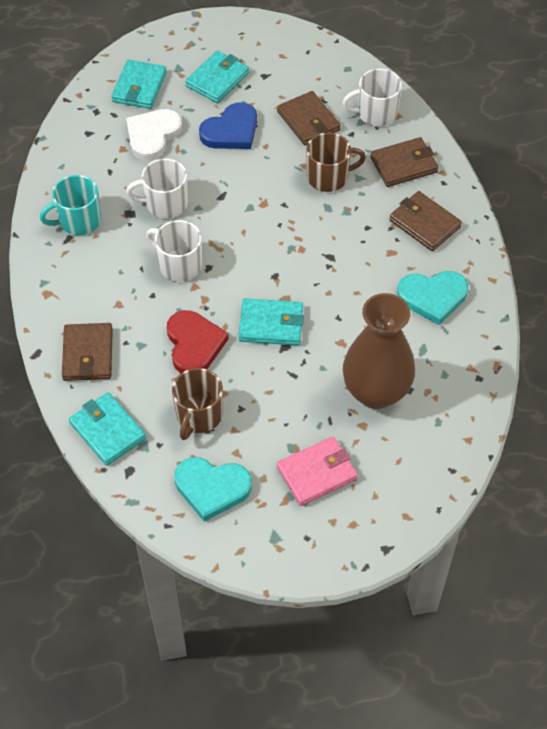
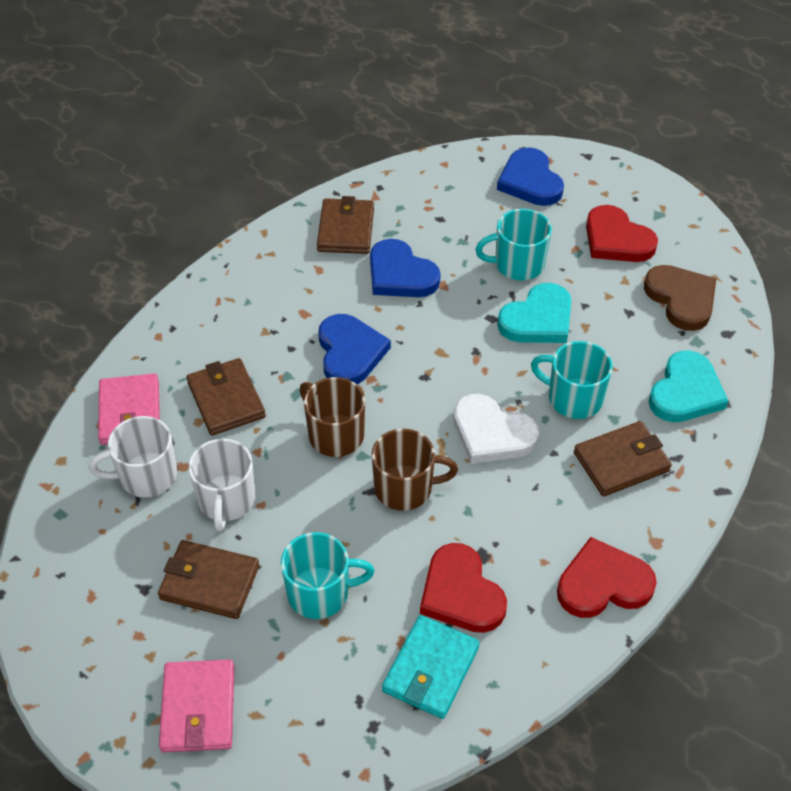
blue heart: 1 -> 3
brown heart: 0 -> 1
brown vase: 1 -> 0
pink wallet: 1 -> 2
red heart: 1 -> 3
turquoise mug: 1 -> 3
turquoise wallet: 4 -> 1
white mug: 3 -> 2

